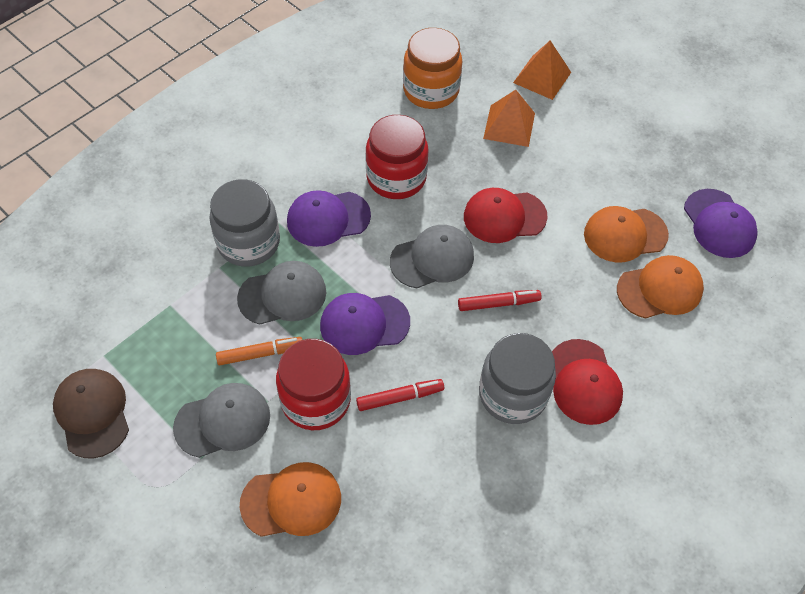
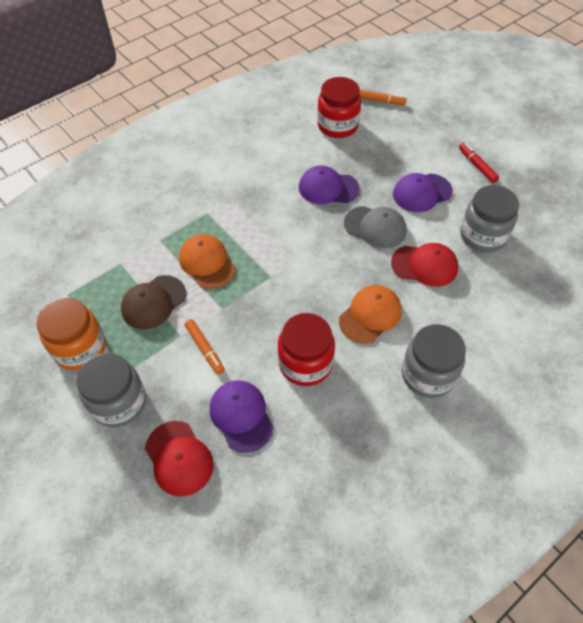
grey cap: 3 -> 1
grey jar: 2 -> 3
orange cap: 3 -> 2
orange marker: 1 -> 2
orange pyramid: 2 -> 0
red marker: 2 -> 1

